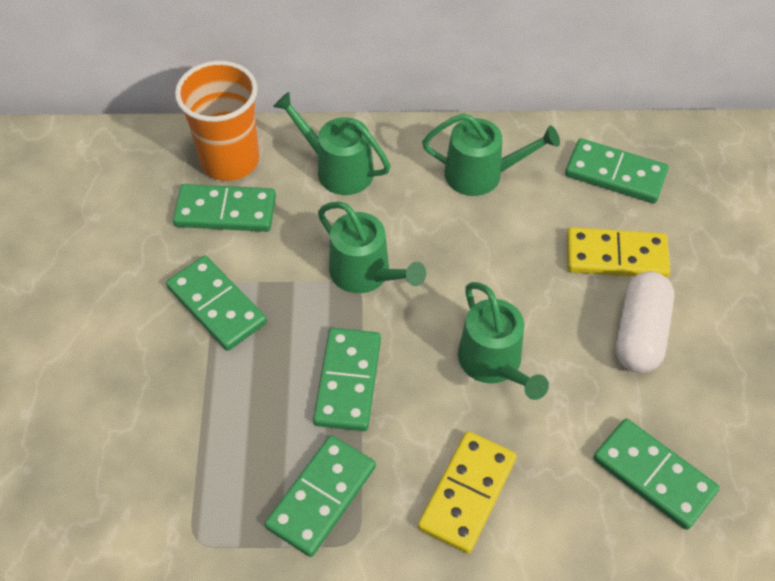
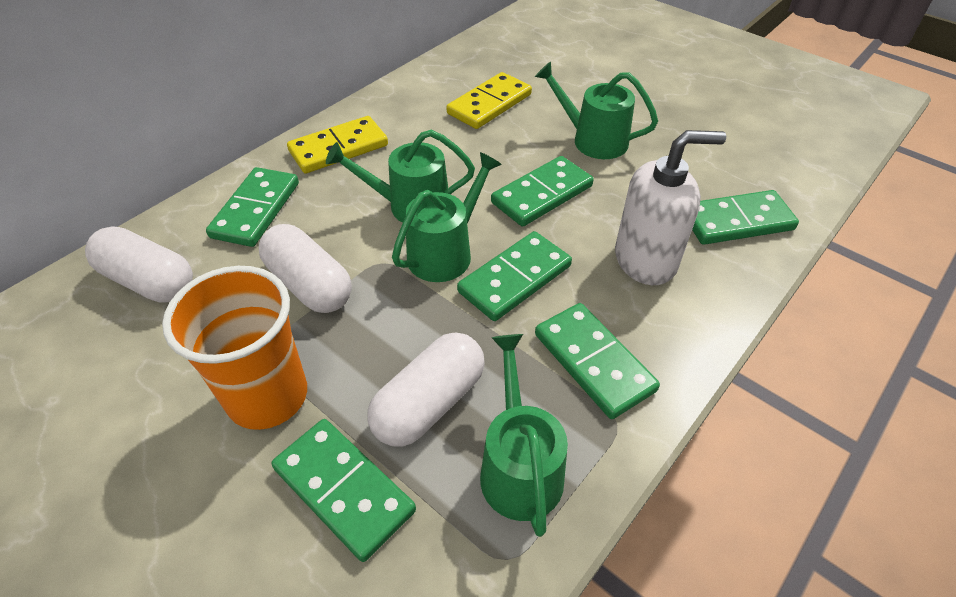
white capsule: 1 -> 3
white soap dispenser: 0 -> 1

